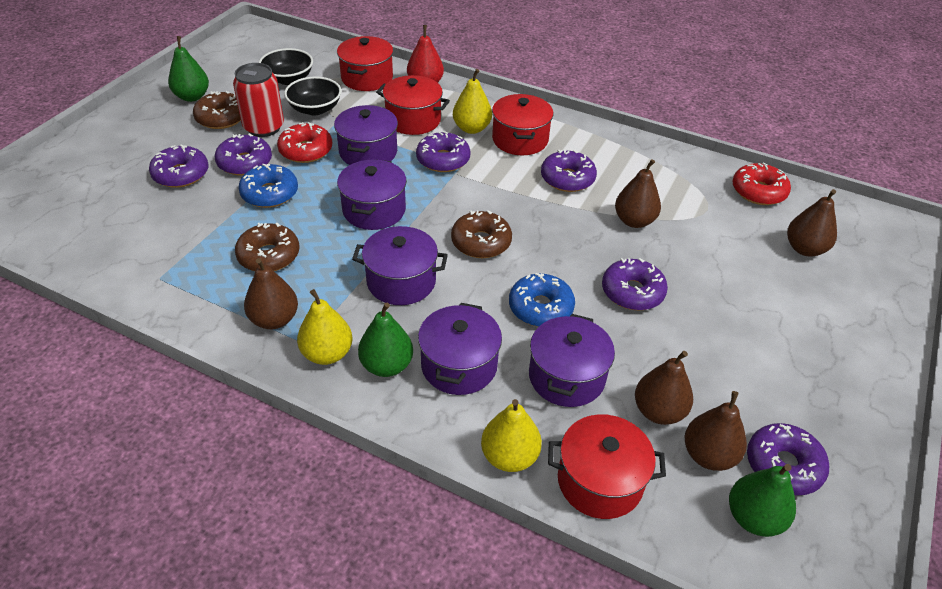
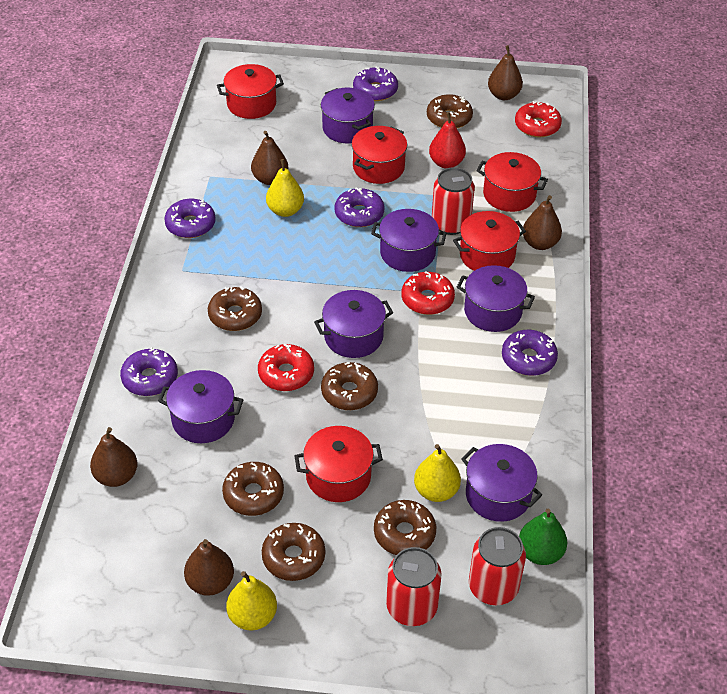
black bowl: 2 -> 0
blue donut: 2 -> 0
brown donut: 3 -> 6
green pear: 3 -> 1
purple donut: 6 -> 5
purple pot: 5 -> 6
red can: 1 -> 3
red donut: 2 -> 3
red pot: 4 -> 5

